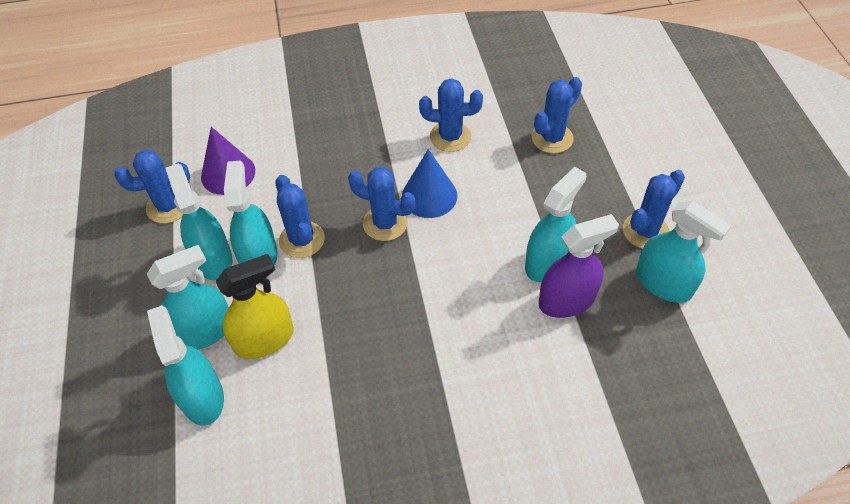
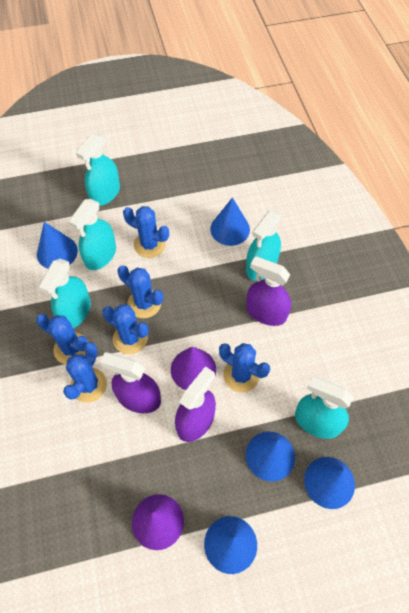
blue cone: 1 -> 5
purple cone: 1 -> 2
purple spray bottle: 1 -> 3
turquoise spray bottle: 6 -> 5
yellow spray bottle: 1 -> 0

